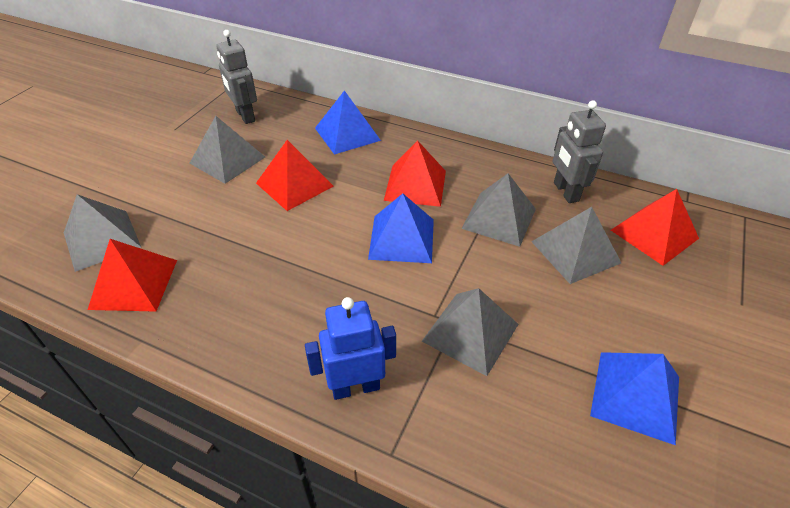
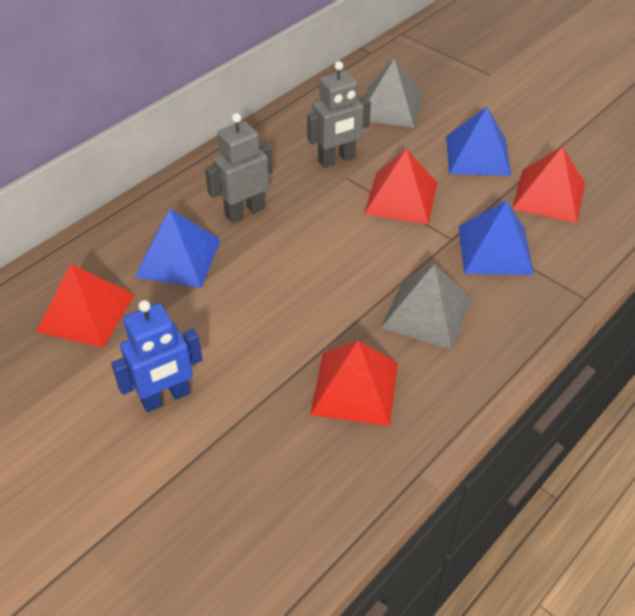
grey pyramid: 5 -> 2

